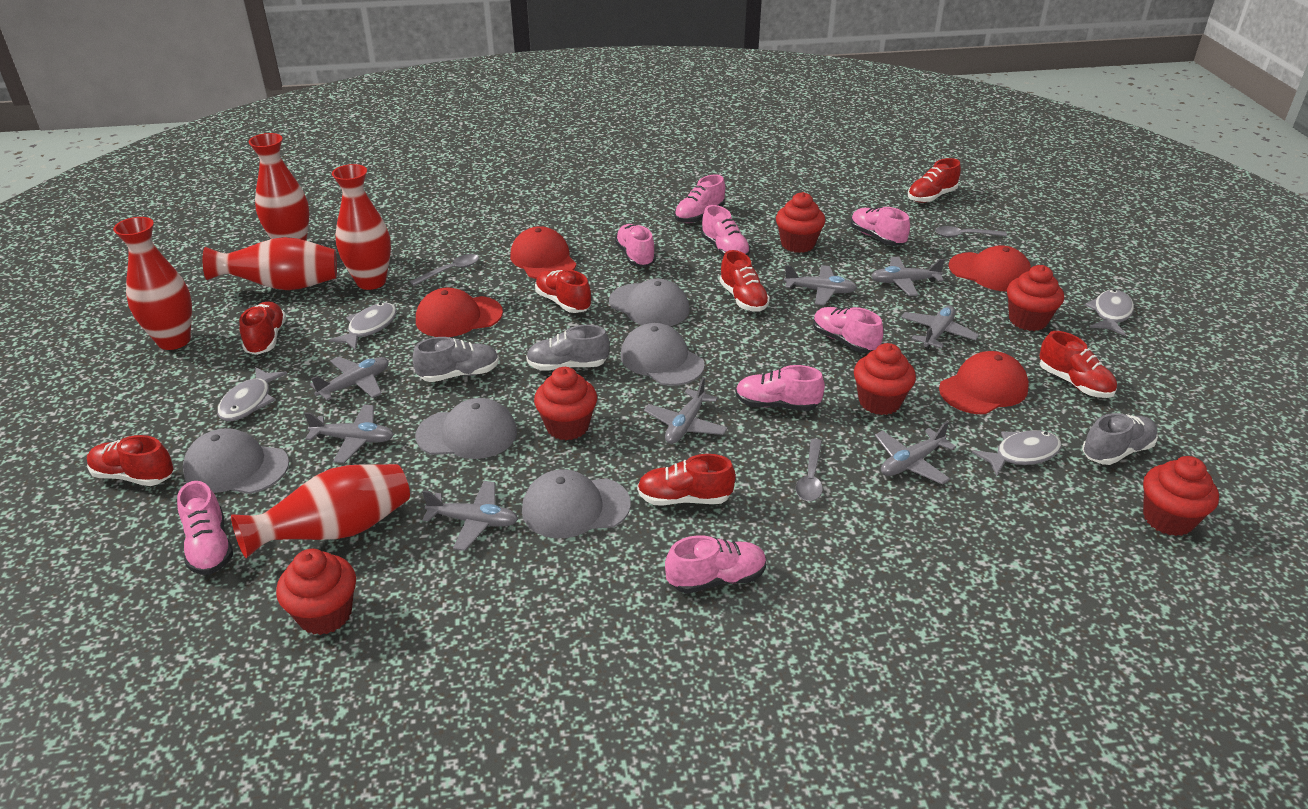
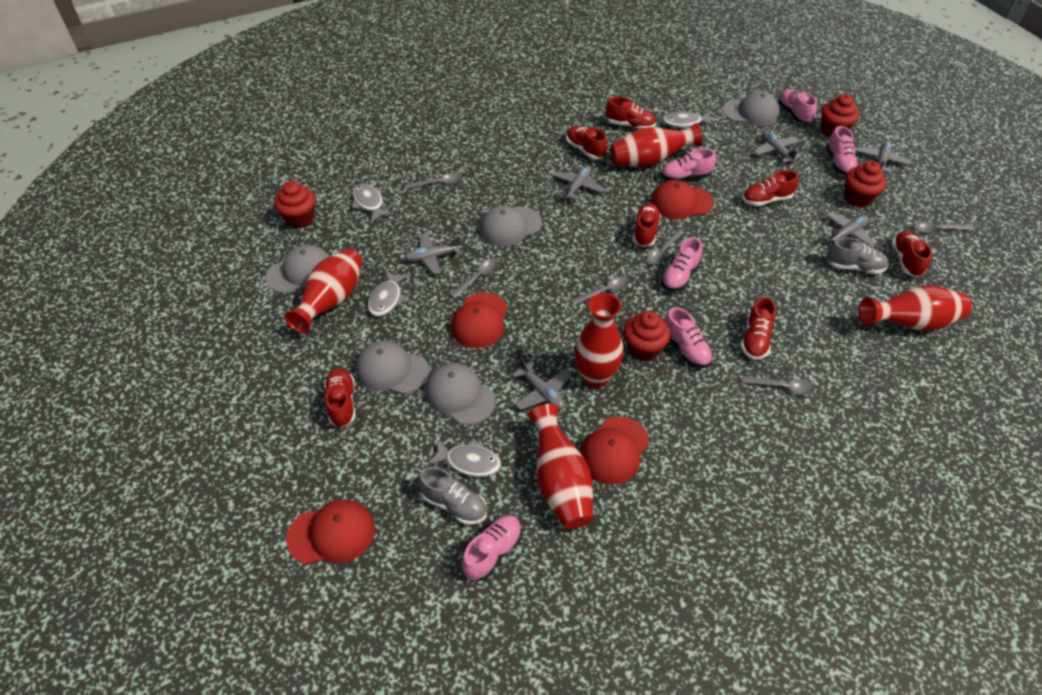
grey plane: 8 -> 6
grey shoe: 3 -> 2
grey spoon: 3 -> 6
pink shoe: 8 -> 6
red cupcake: 6 -> 4

